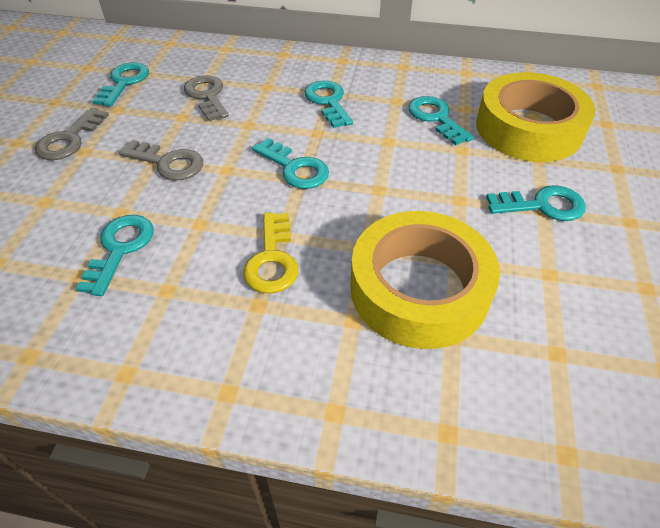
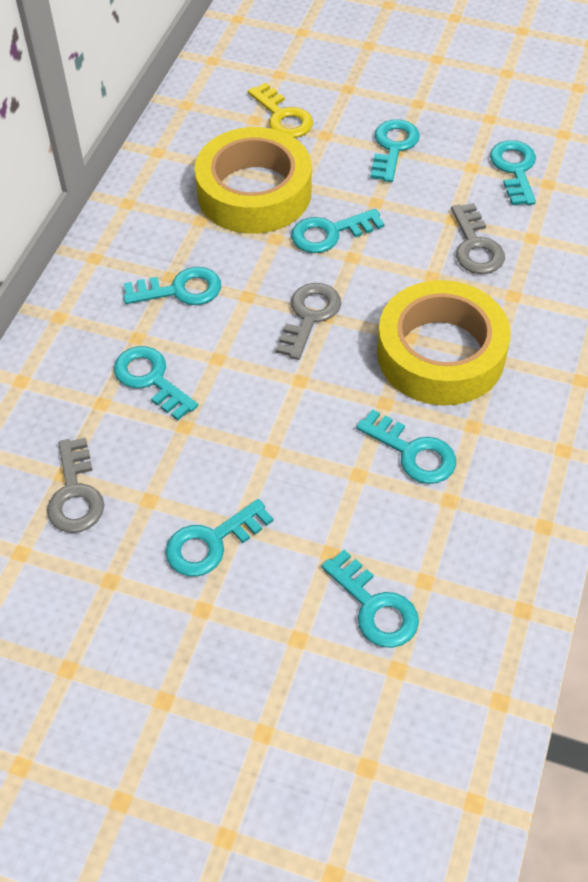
turquoise key: 6 -> 8

